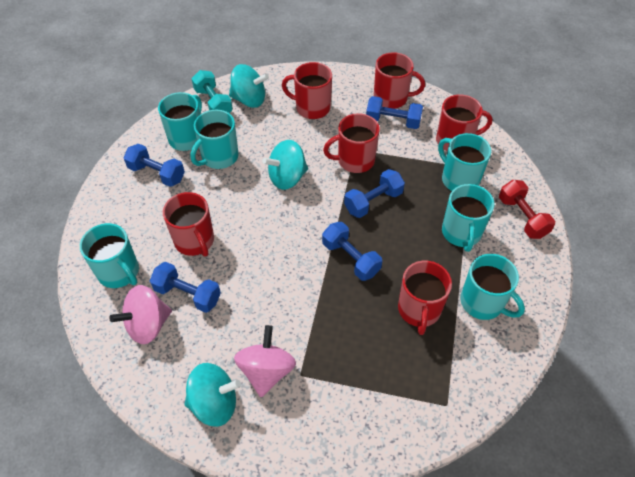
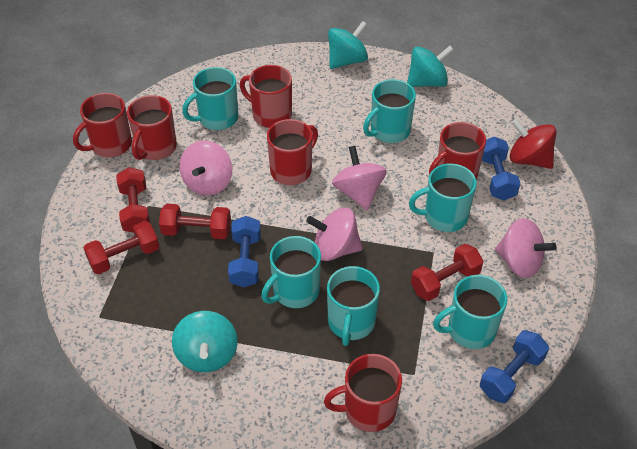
blue dumbbell: 5 -> 3
pink spinning top: 2 -> 4
red dumbbell: 1 -> 4
red spinning top: 0 -> 1
turquoise dumbbell: 1 -> 0

